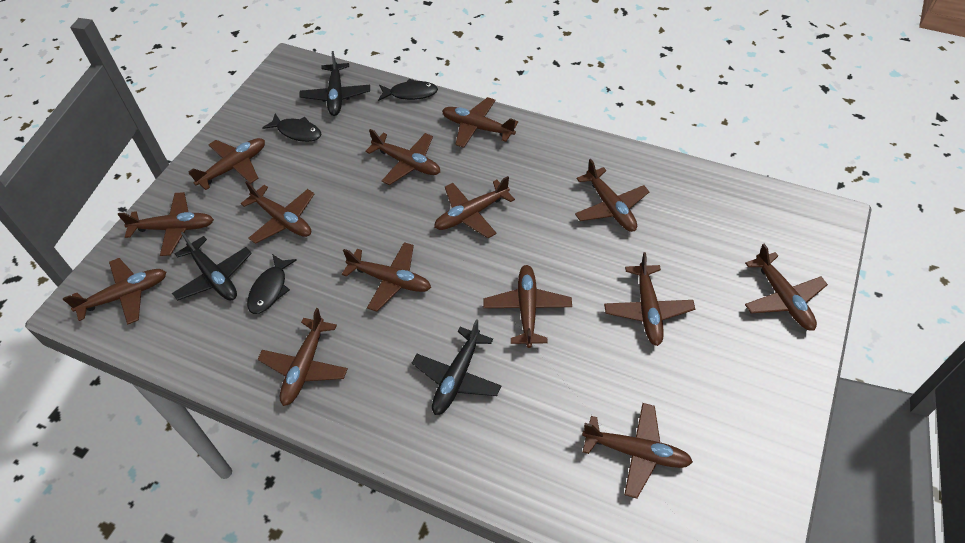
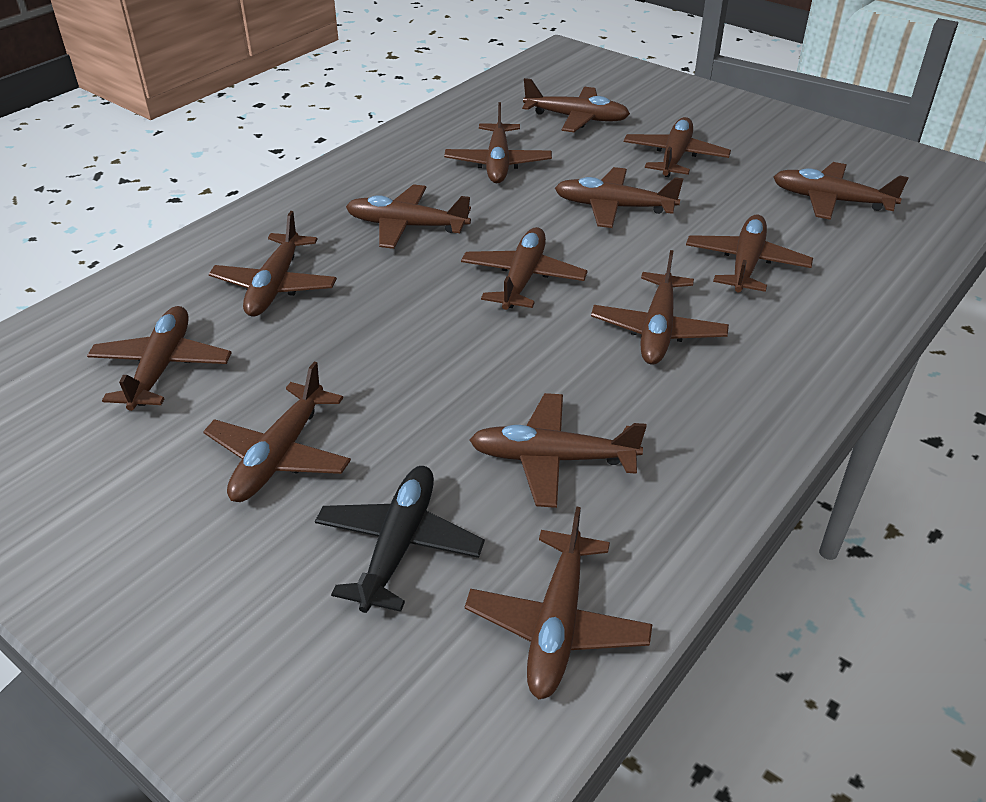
black fish: 3 -> 0
black plane: 3 -> 1

